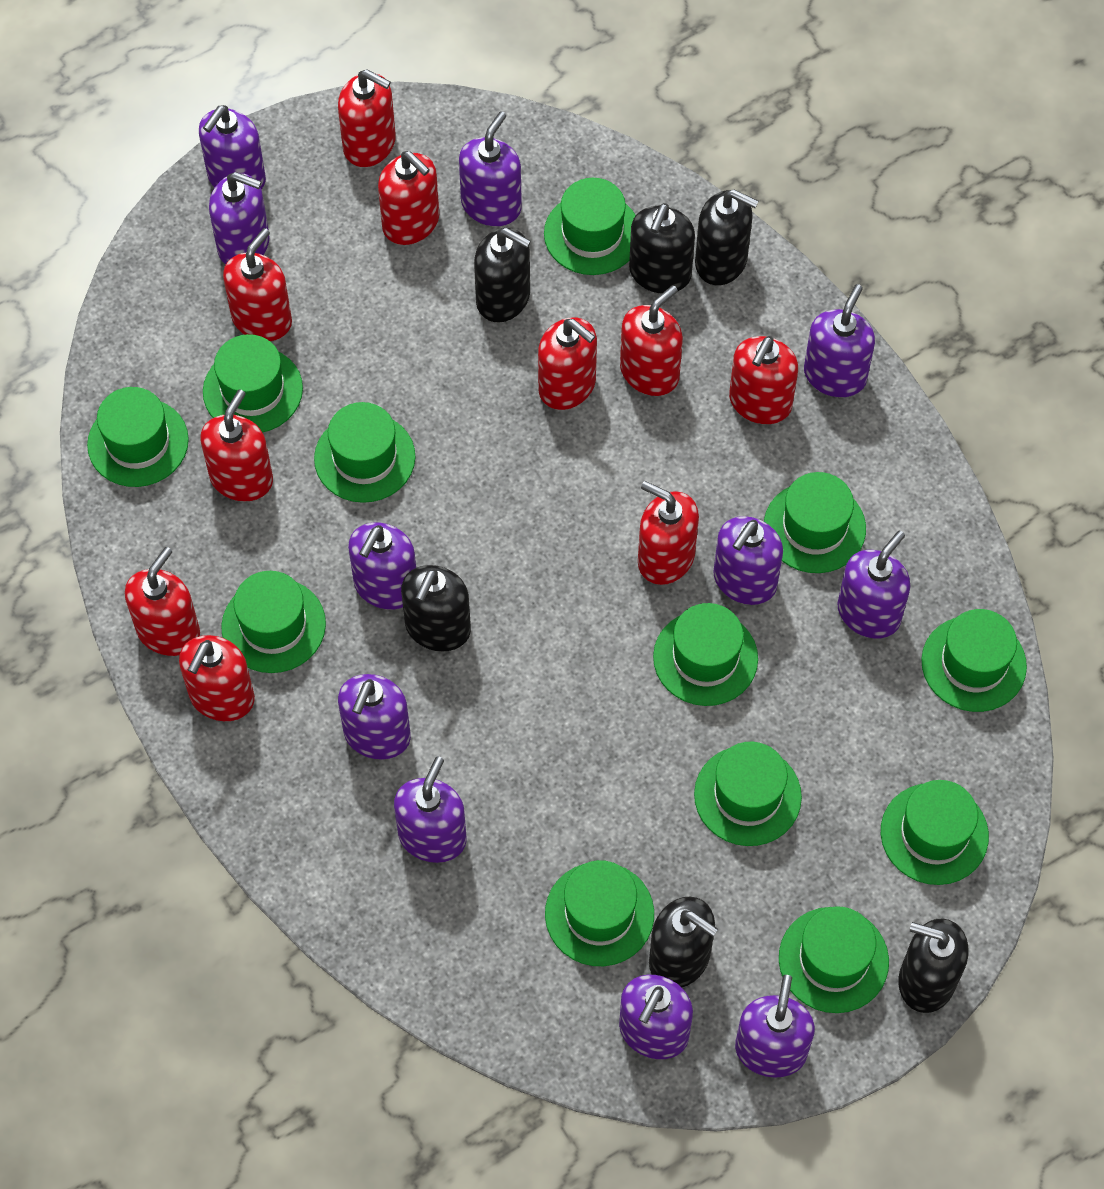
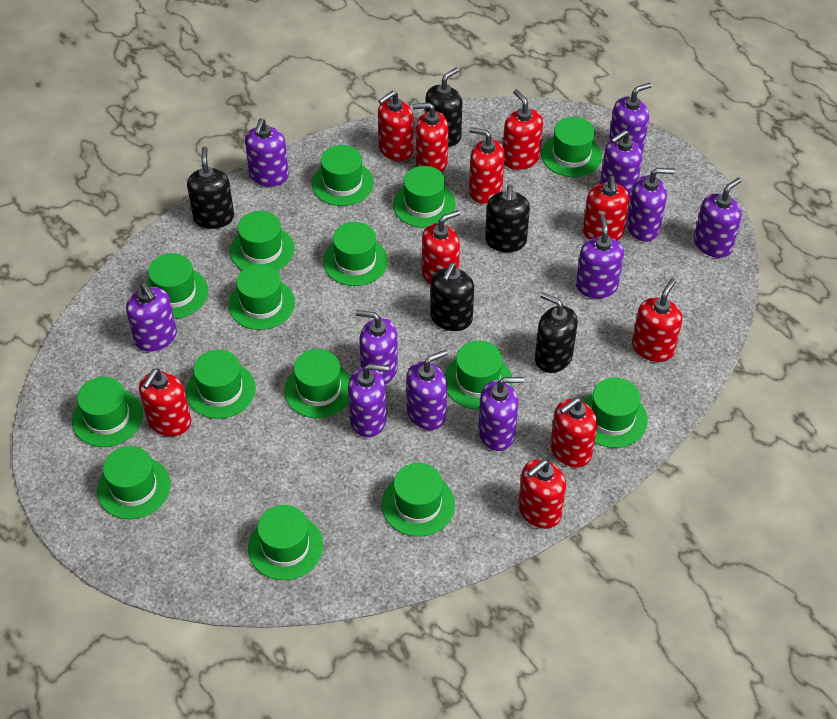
black soap dispenser: 6 -> 5
green hat: 12 -> 15

